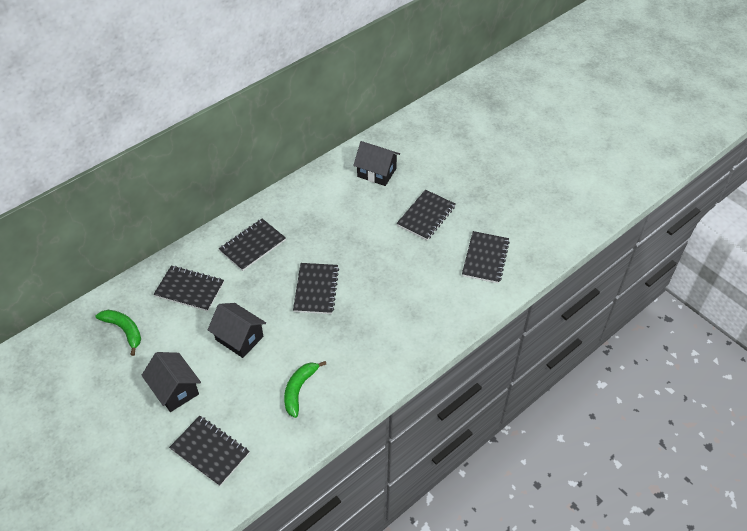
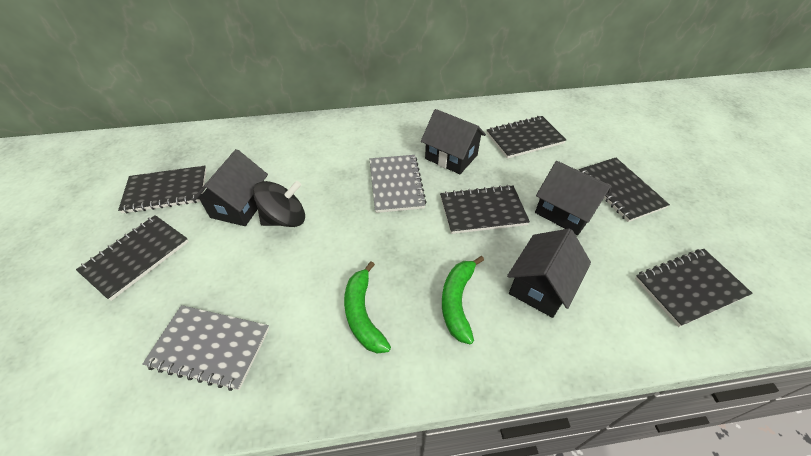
black house: 3 -> 4
black spinning top: 0 -> 1
grey notebook: 0 -> 2

